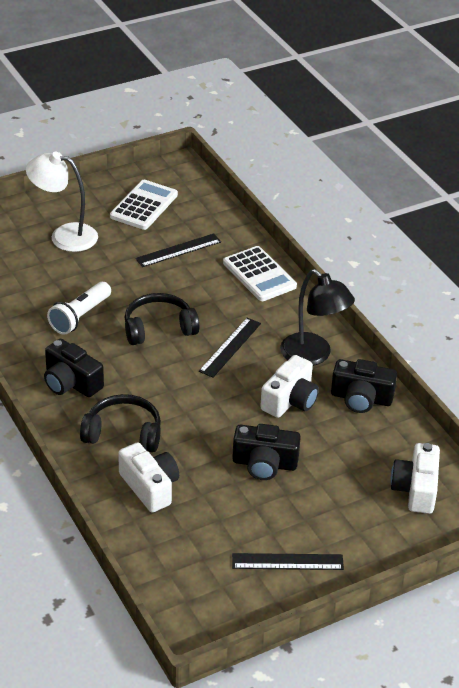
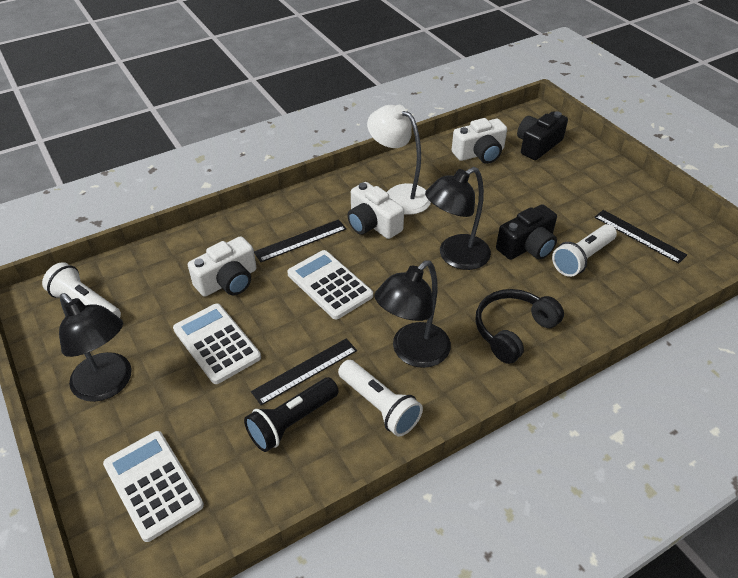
black camera: 3 -> 2
black flashlight: 0 -> 1
black headphones: 2 -> 1
black lamp: 1 -> 3
white calculator: 2 -> 3
white flashlight: 1 -> 3

